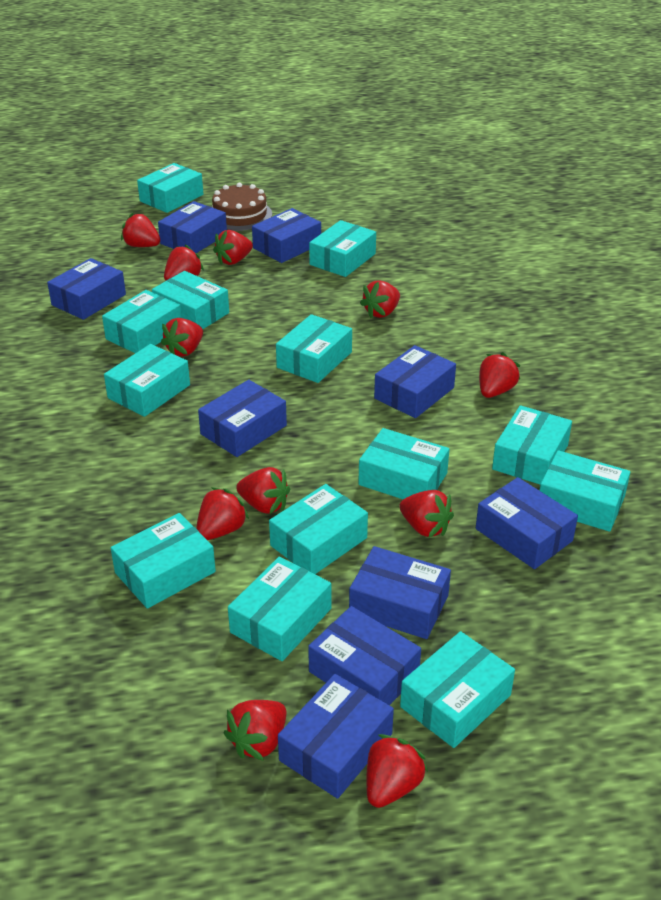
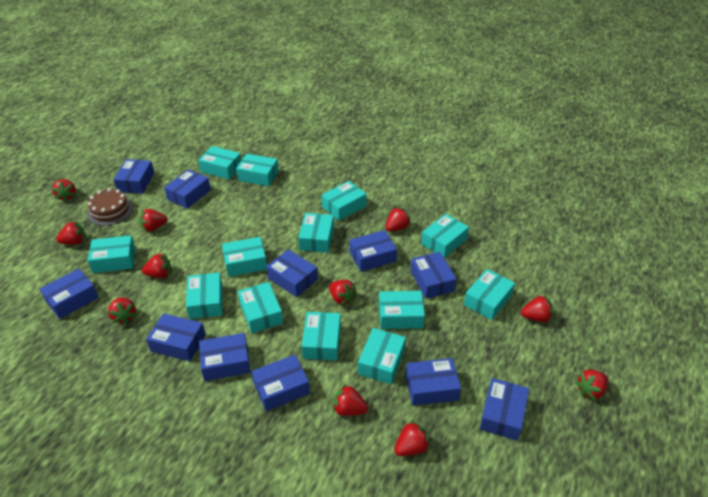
blue box: 9 -> 11

